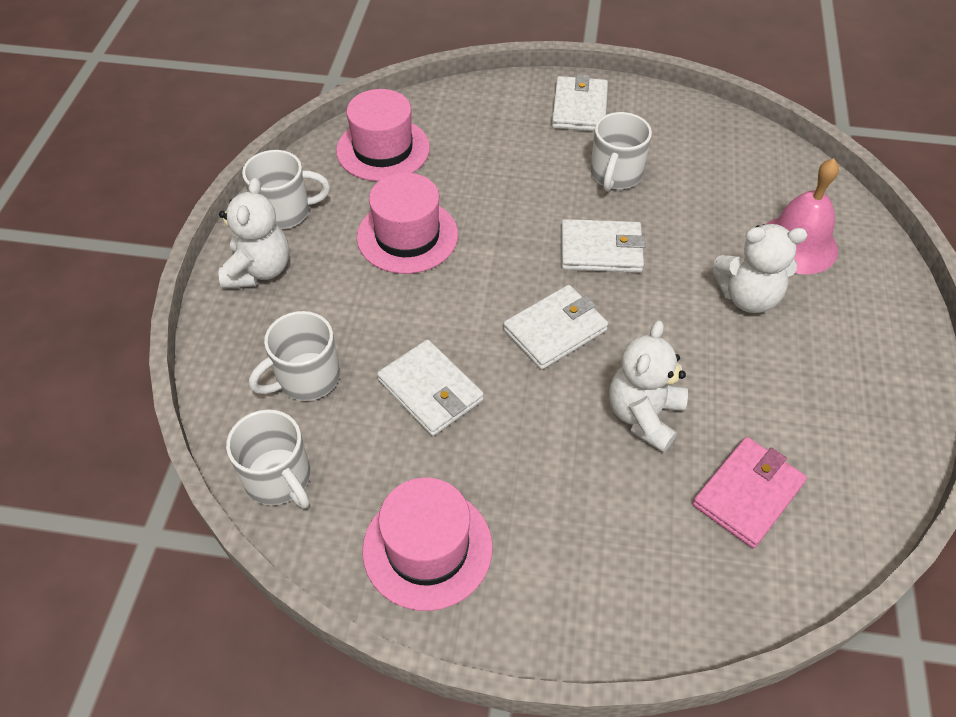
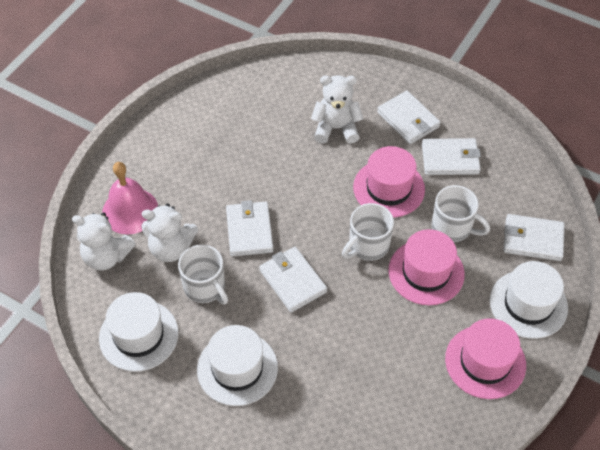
pink wallet: 1 -> 0
white hat: 0 -> 3
white mug: 4 -> 3
white wallet: 4 -> 5

